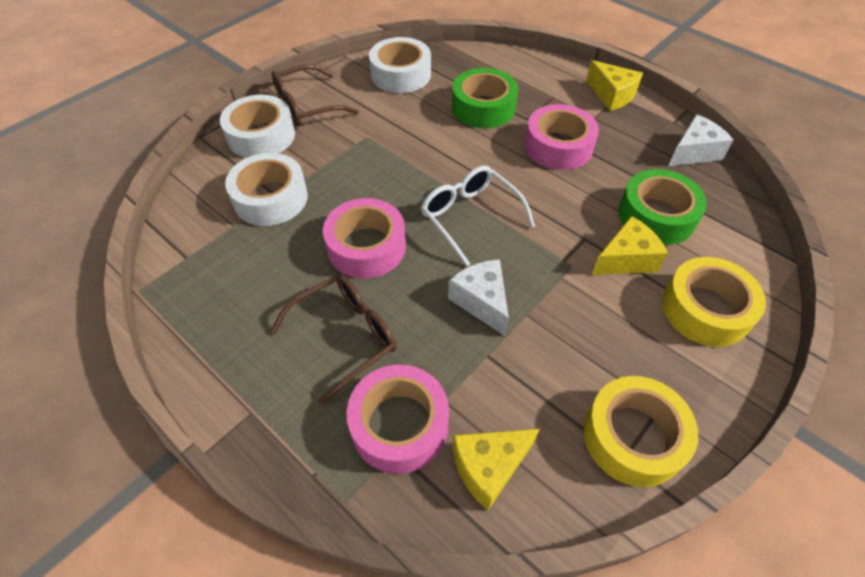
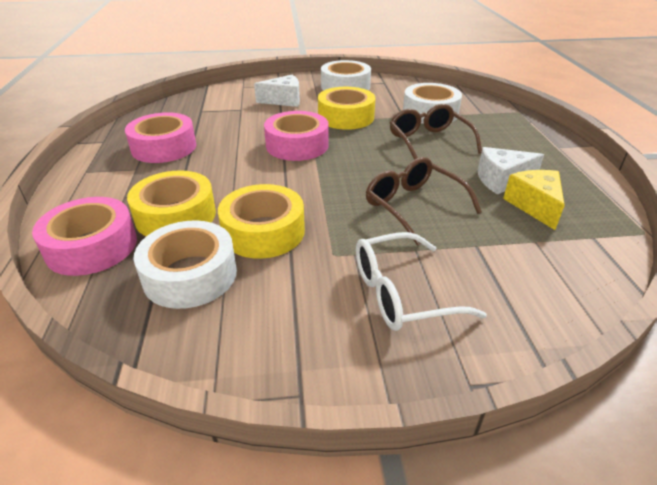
green tape: 2 -> 0
yellow cheese: 3 -> 1
yellow tape: 2 -> 3

